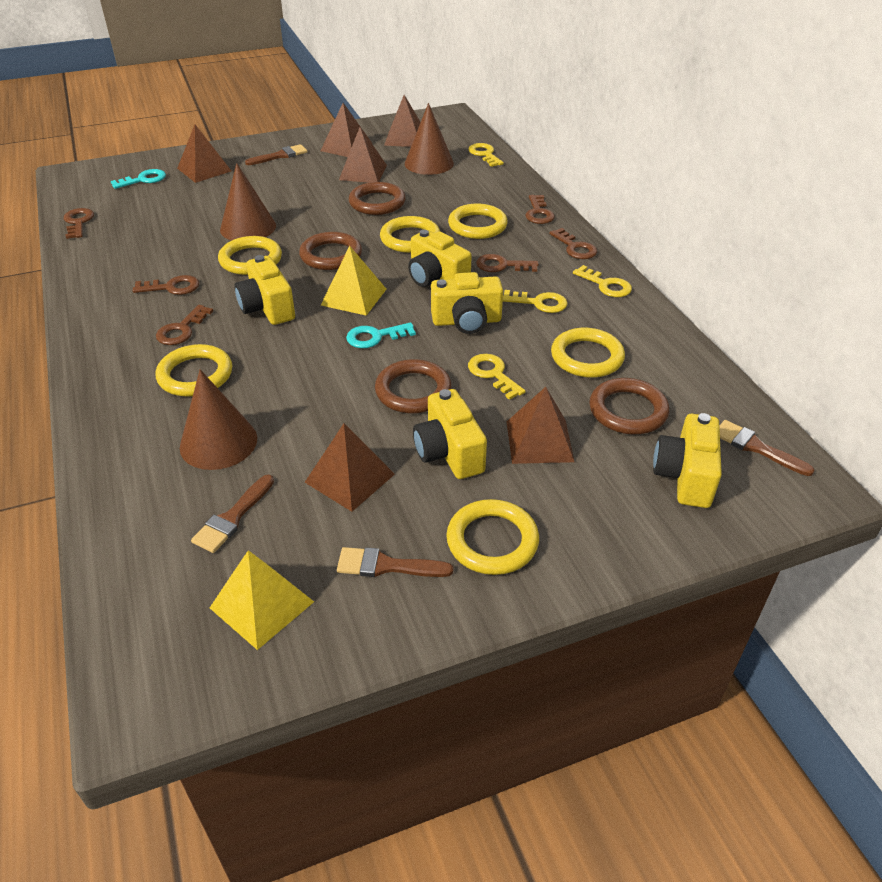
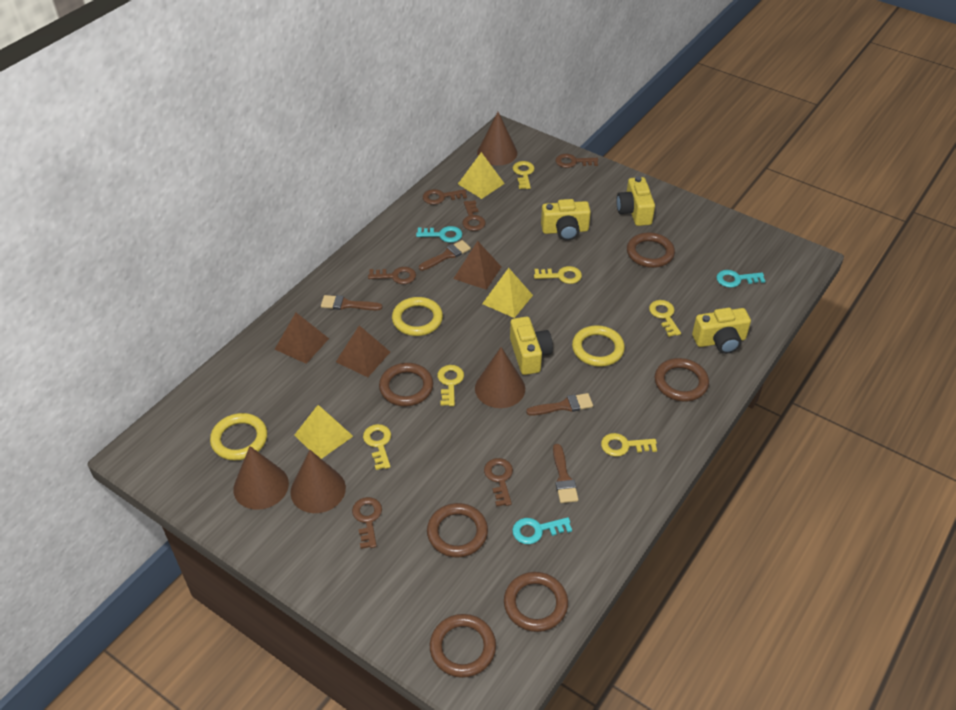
brown cone: 3 -> 4
brown pyramid: 6 -> 3
brown ring: 4 -> 6
turquoise key: 2 -> 3
yellow camera: 5 -> 4
yellow key: 4 -> 6
yellow pyramid: 2 -> 3
yellow ring: 6 -> 3

